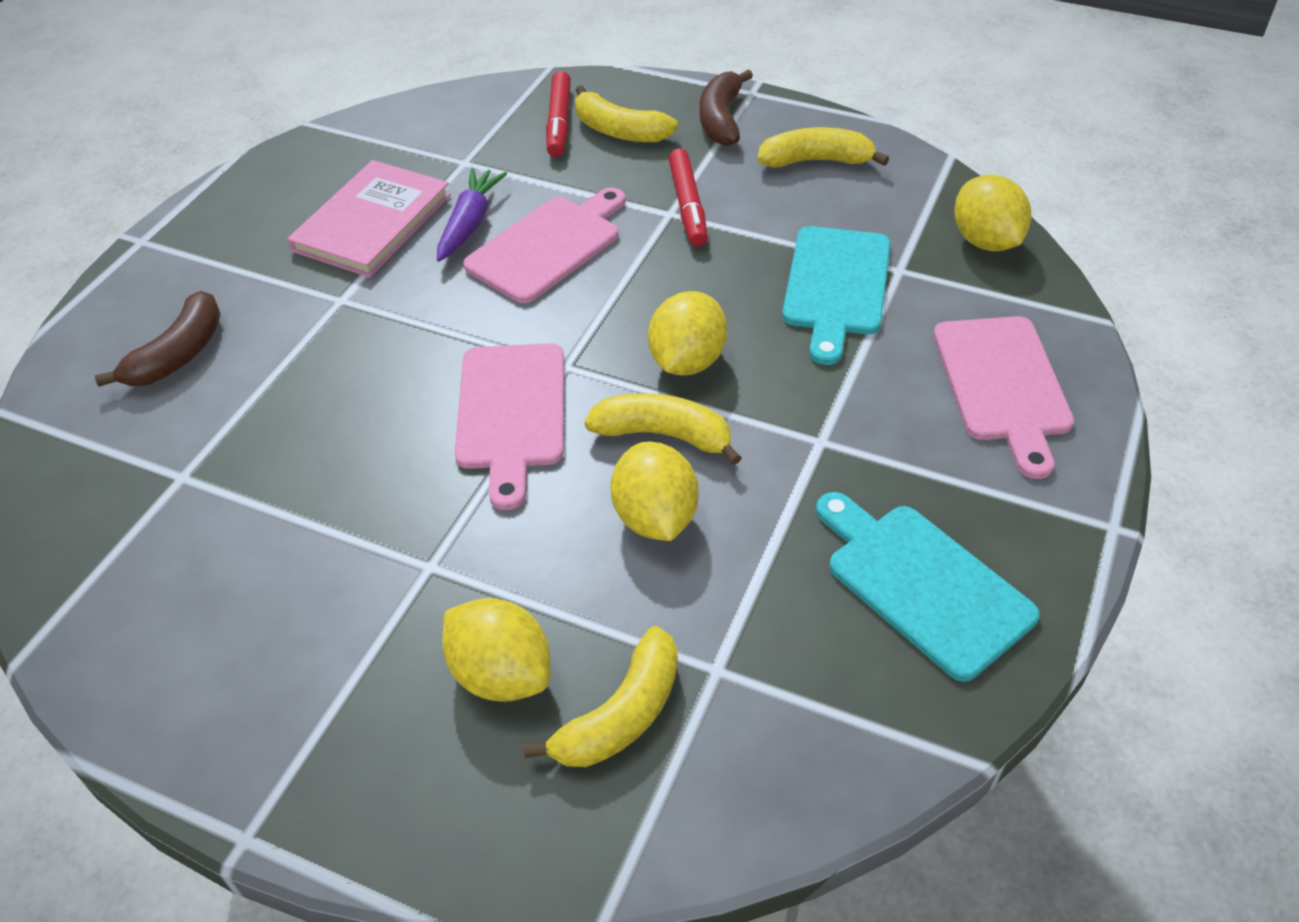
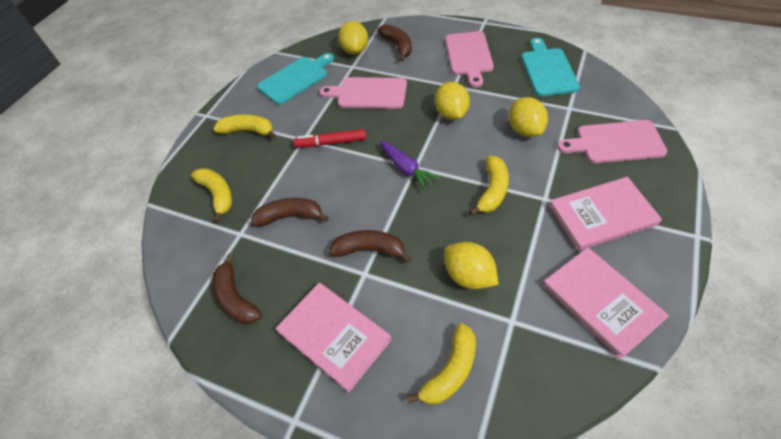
brown banana: 2 -> 4
pink book: 1 -> 3
red marker: 2 -> 1

